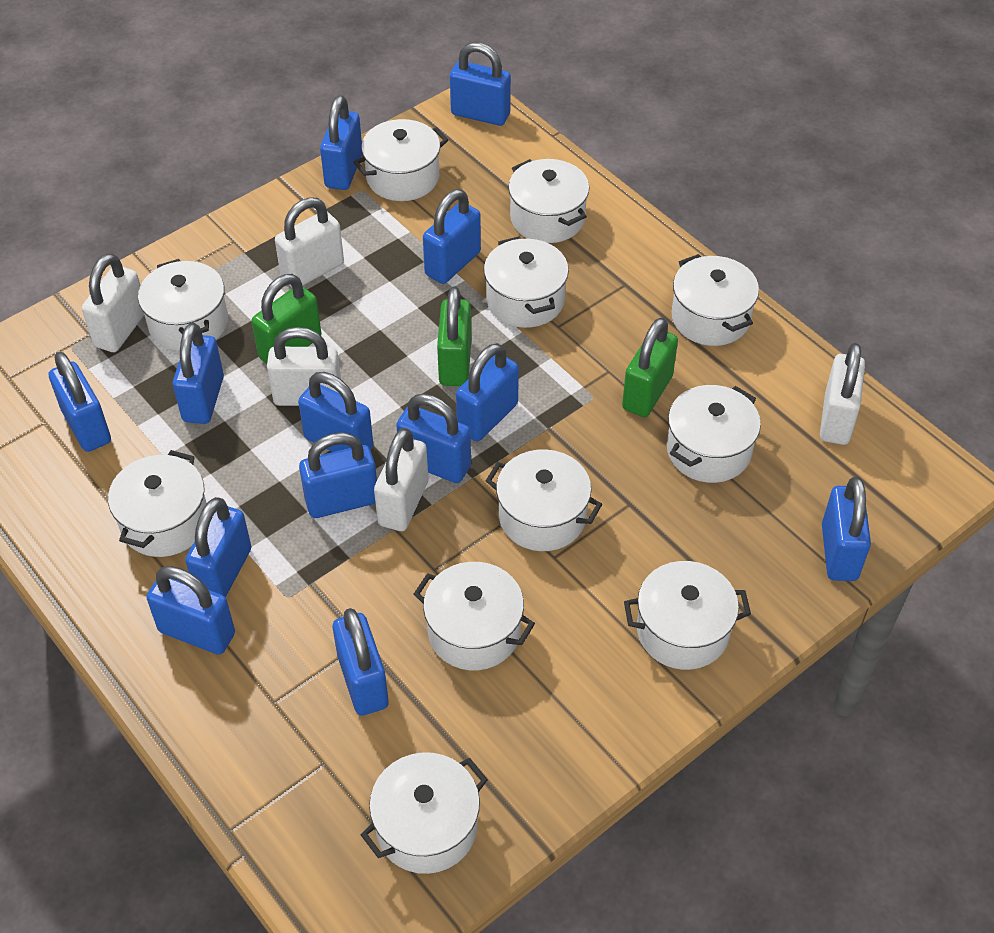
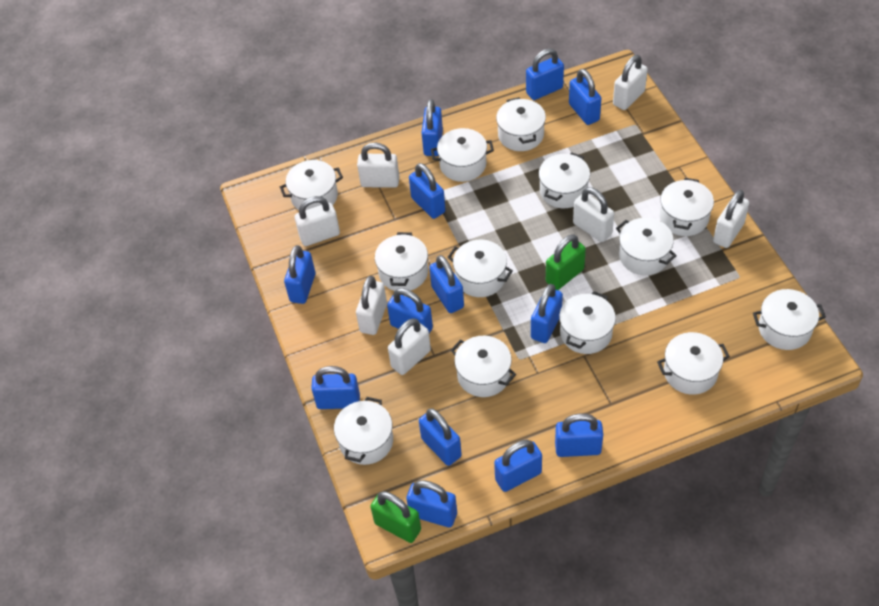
green padlock: 3 -> 2
white padlock: 5 -> 7
white pot: 11 -> 13

